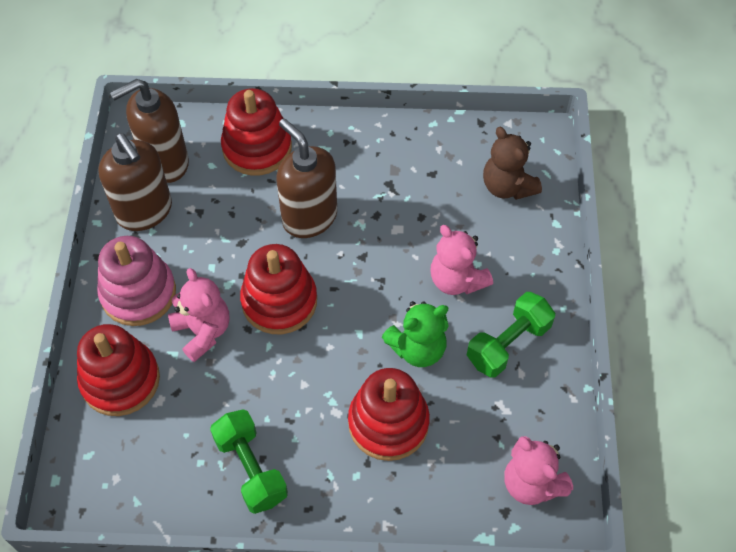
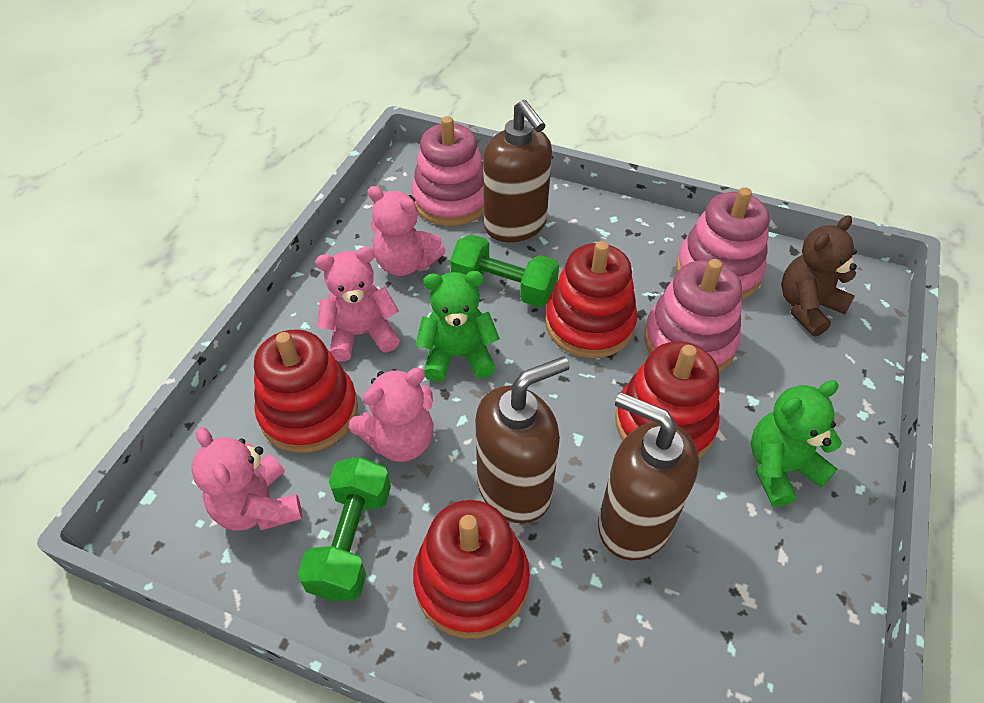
green teddy bear: 1 -> 2
pink stacking toy: 1 -> 3
pink teddy bear: 3 -> 4

